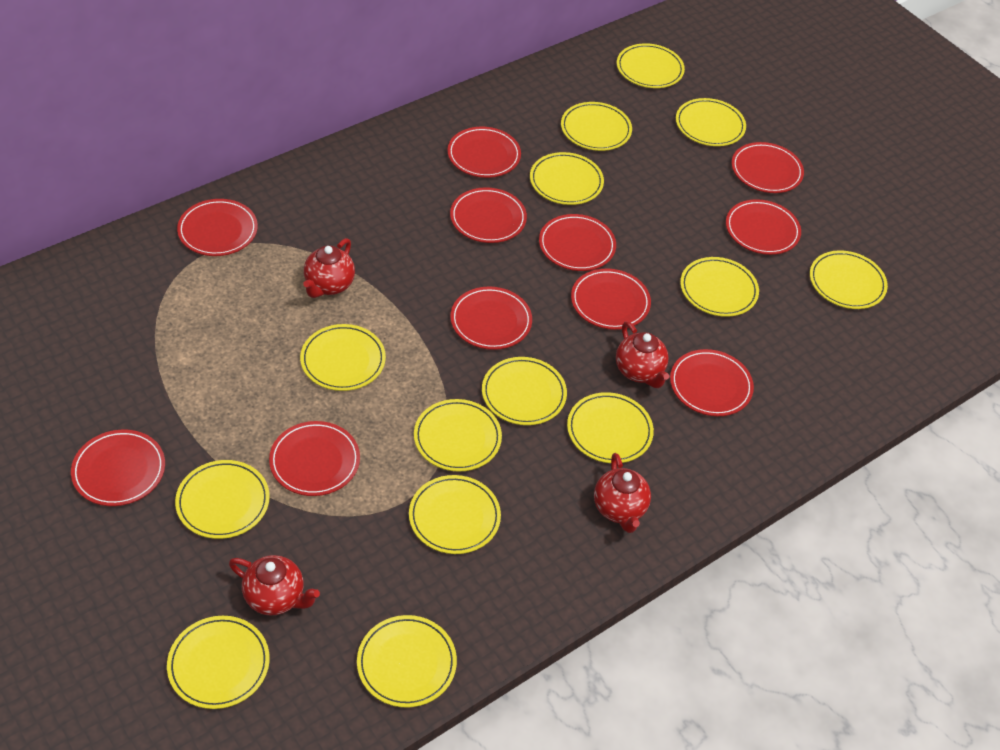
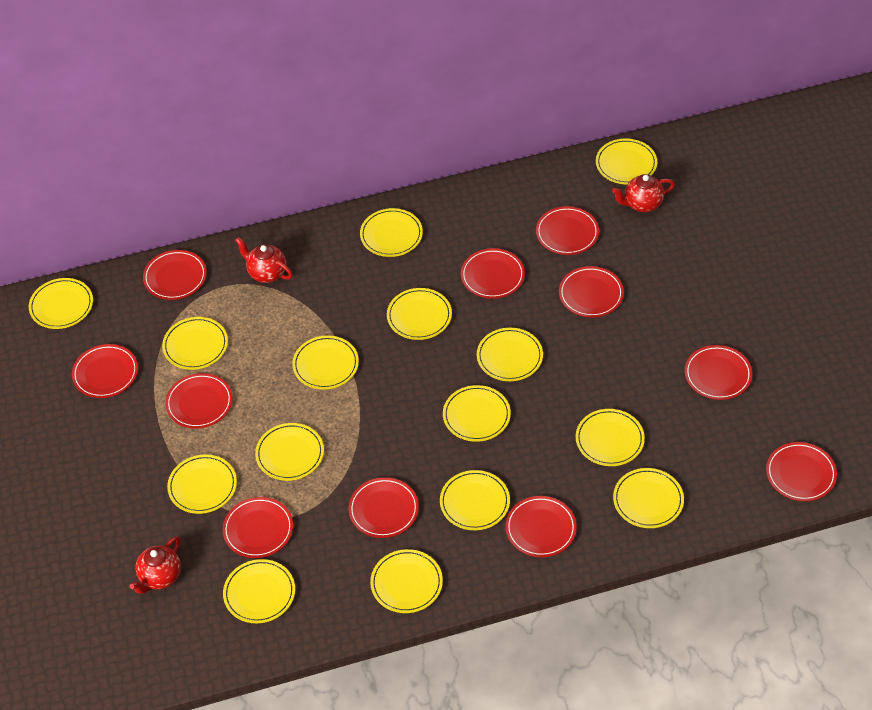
red teapot: 4 -> 3
yellow plate: 14 -> 15

